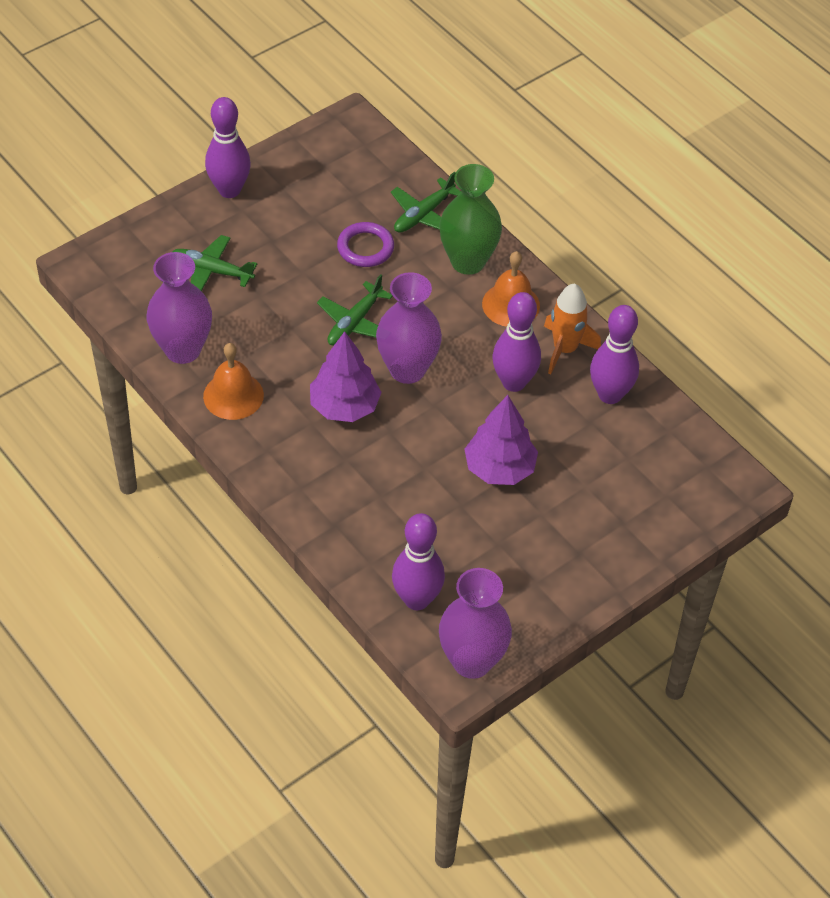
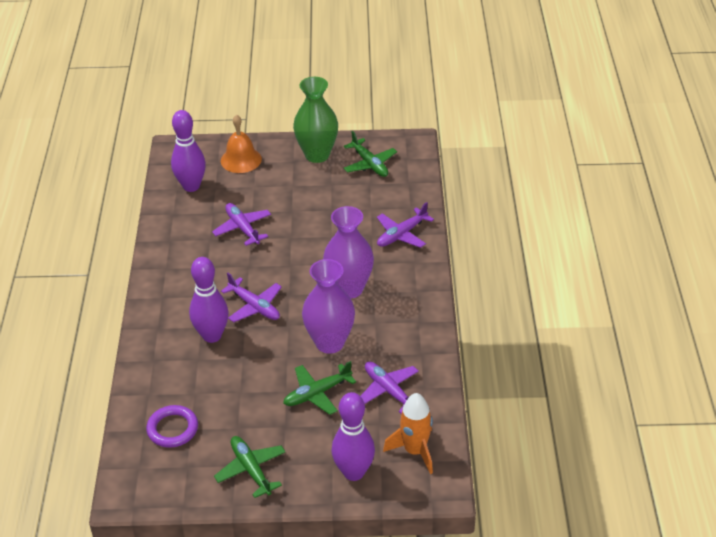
orange bell: 2 -> 1
purple bowling pin: 4 -> 3
purple plane: 0 -> 4
purple tree: 2 -> 0
purple vase: 3 -> 2

